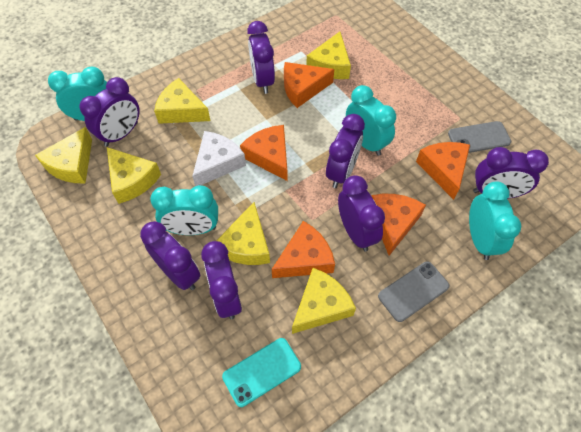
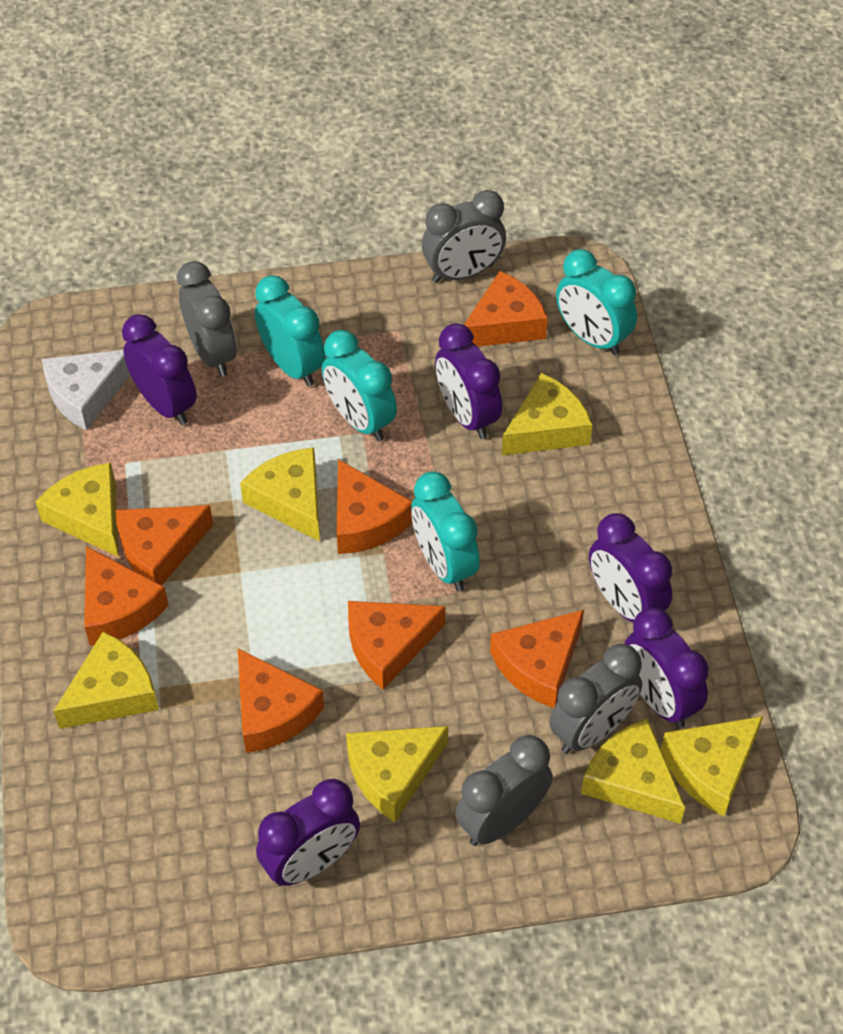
grey clock: 0 -> 4
grey phone: 2 -> 0
orange cheese: 5 -> 7
purple clock: 7 -> 5
turquoise phone: 1 -> 0
yellow cheese: 6 -> 7

